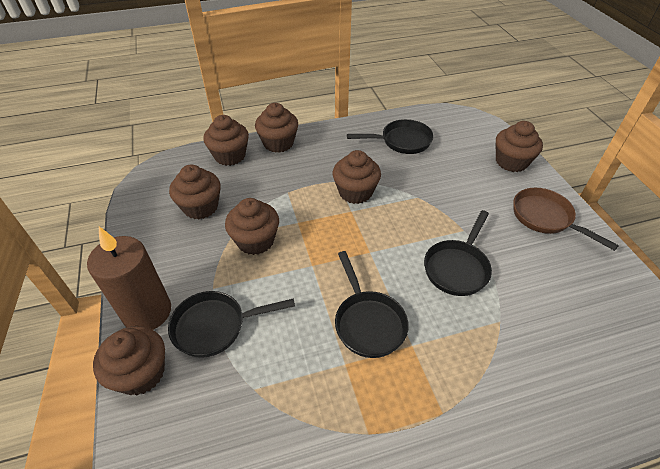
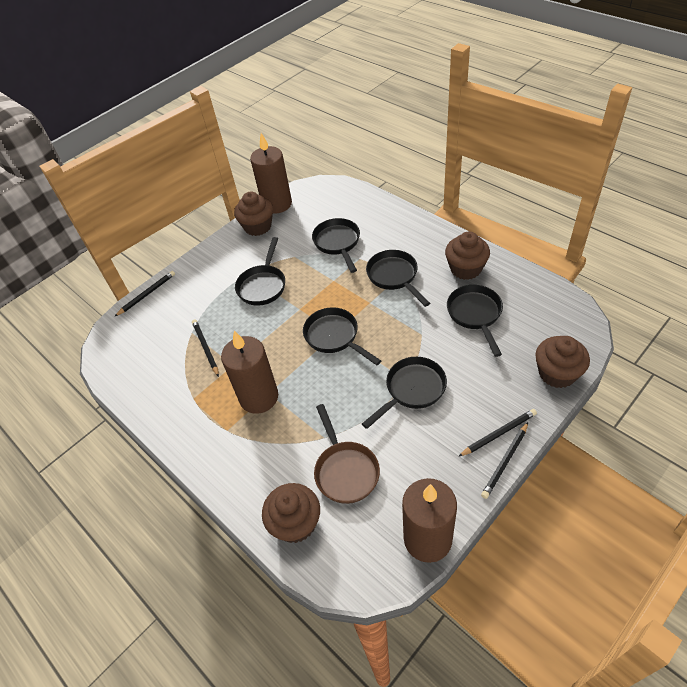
black pan: 4 -> 6
black pencil: 0 -> 4
brown candle: 1 -> 3
brown cupcake: 7 -> 4

